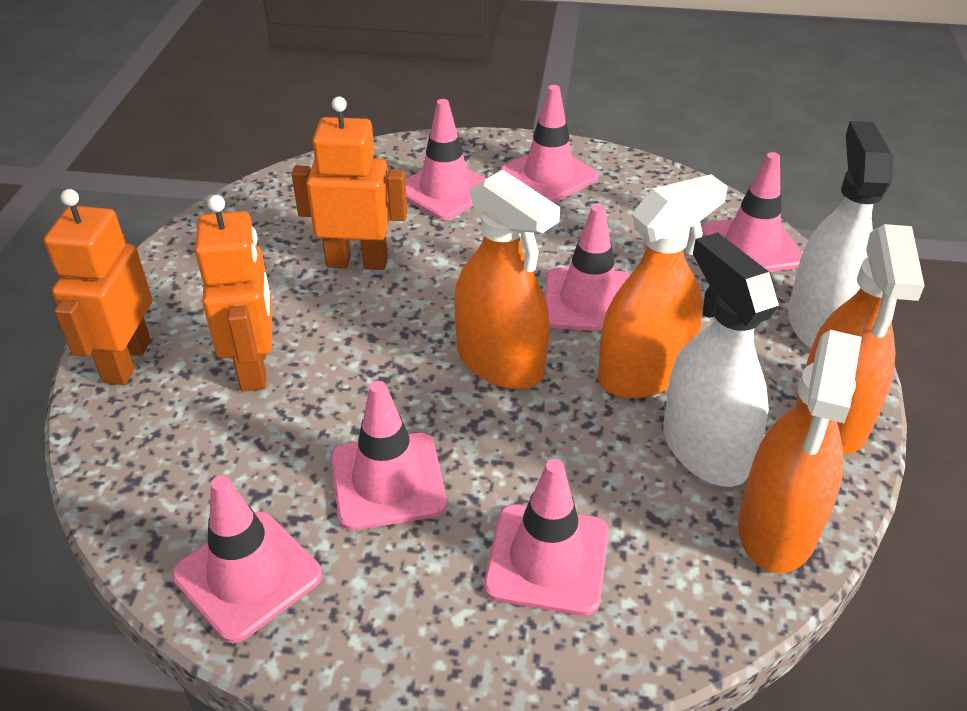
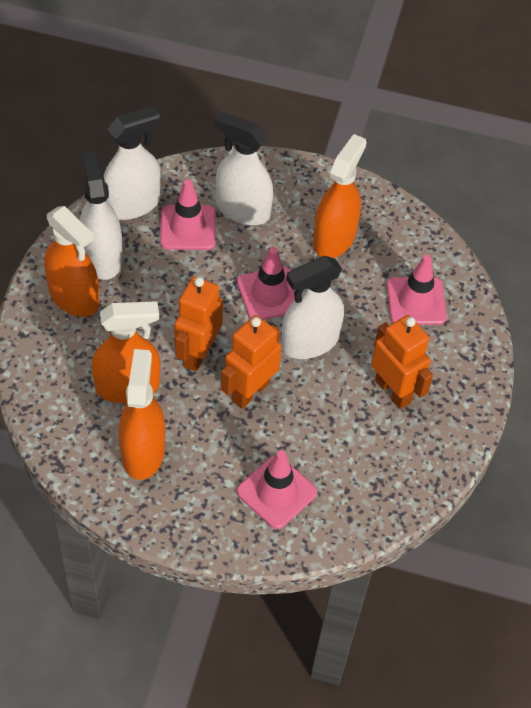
pink traffic cone: 7 -> 4
white spray bottle: 2 -> 4

